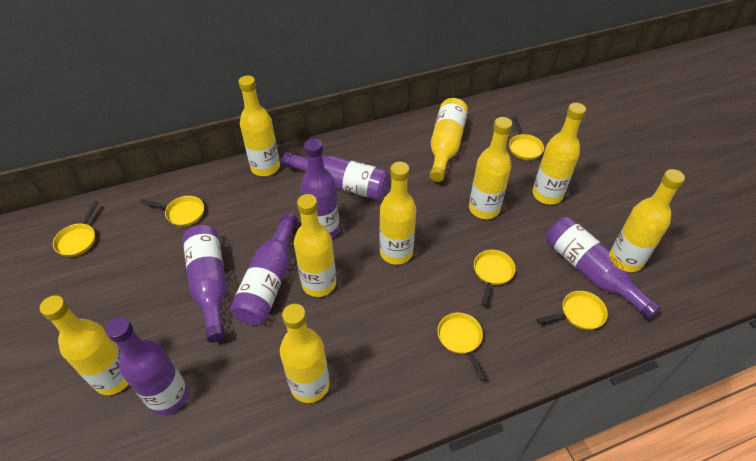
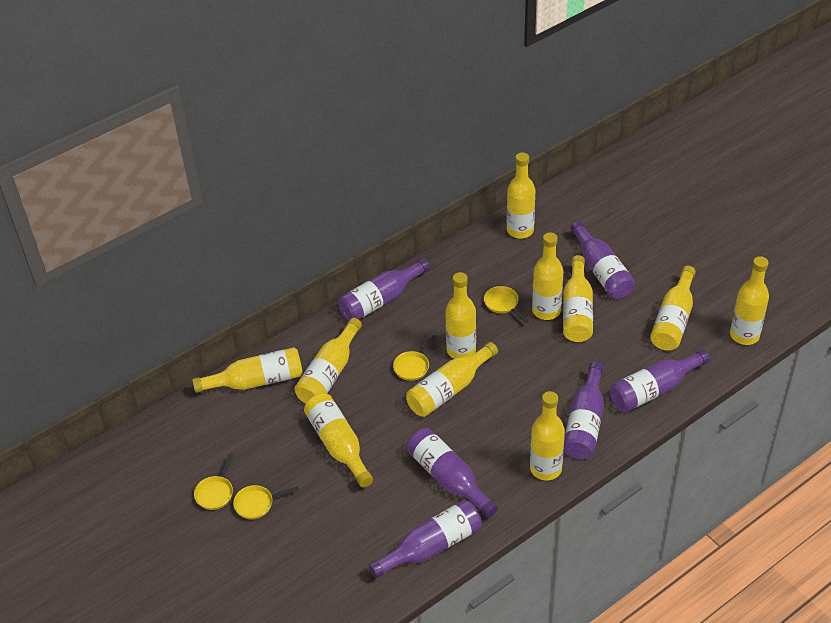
yellow bottle: 9 -> 11
yellow pan: 6 -> 4

